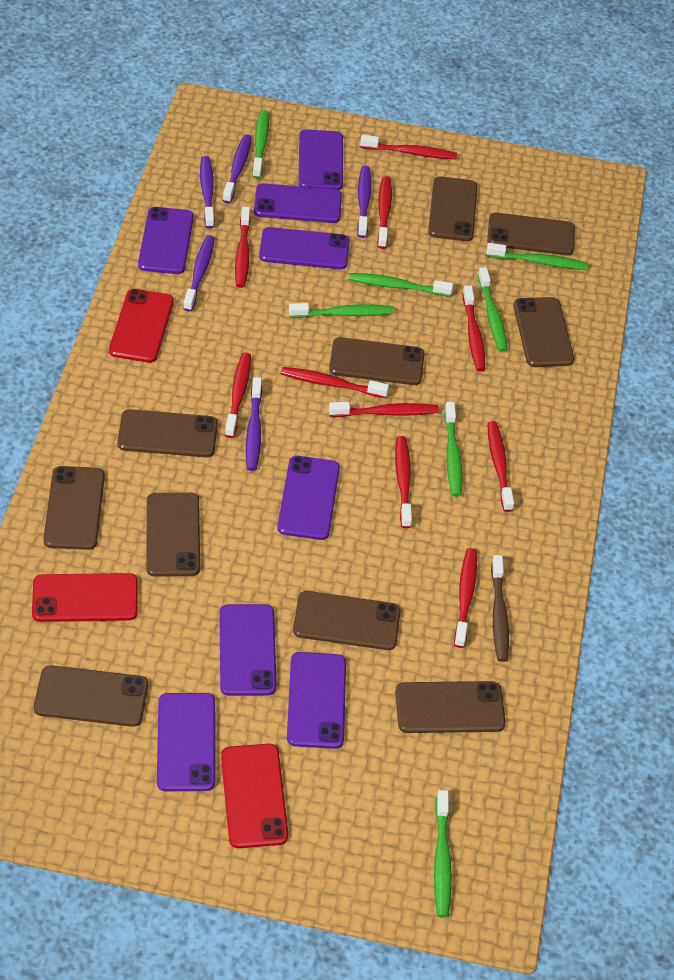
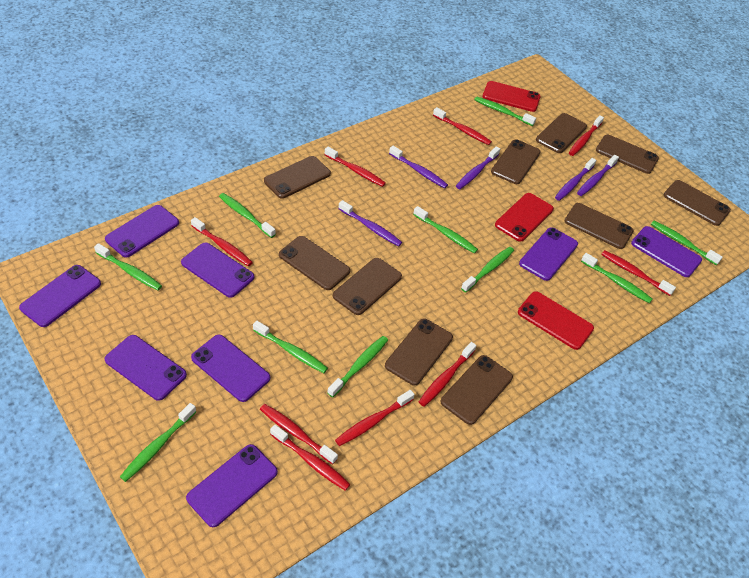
brown toothbrush: 1 -> 0
green toothbrush: 7 -> 10
red toothbrush: 10 -> 9

